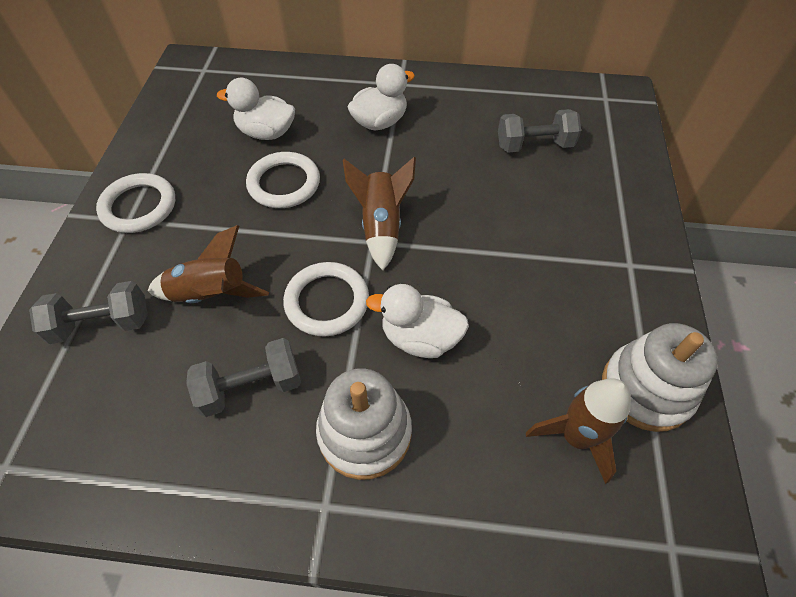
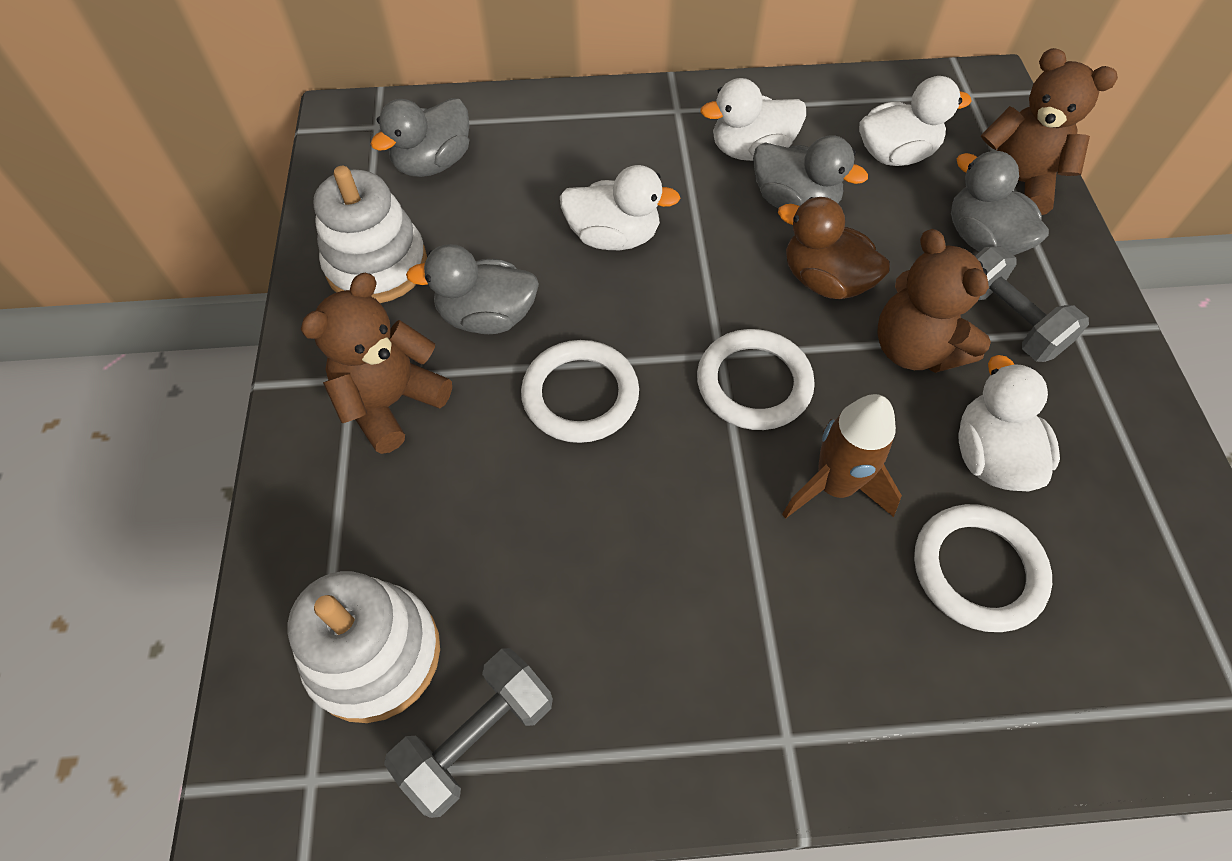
brown duck: 0 -> 1
brown rocket: 3 -> 1
brown teddy bear: 0 -> 3
grey duck: 0 -> 4
grey dumbbell: 3 -> 2
white duck: 3 -> 4

